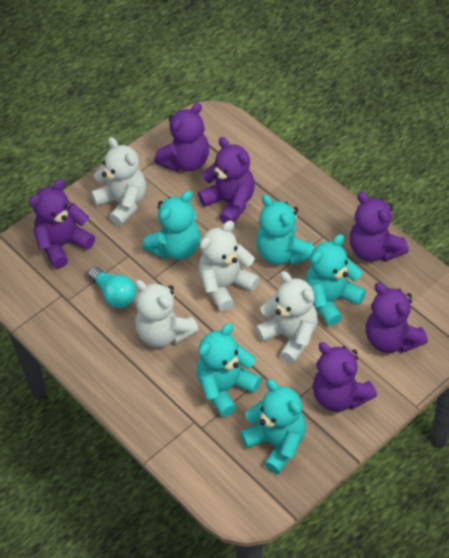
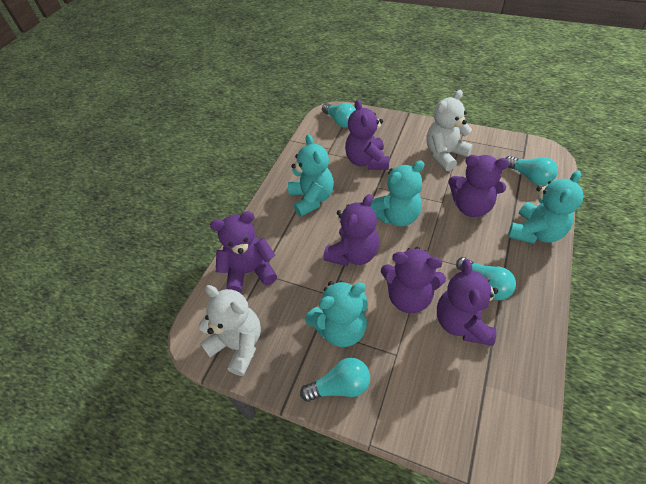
turquoise light bulb: 1 -> 4
turquoise teddy bear: 5 -> 4
white teddy bear: 4 -> 2

